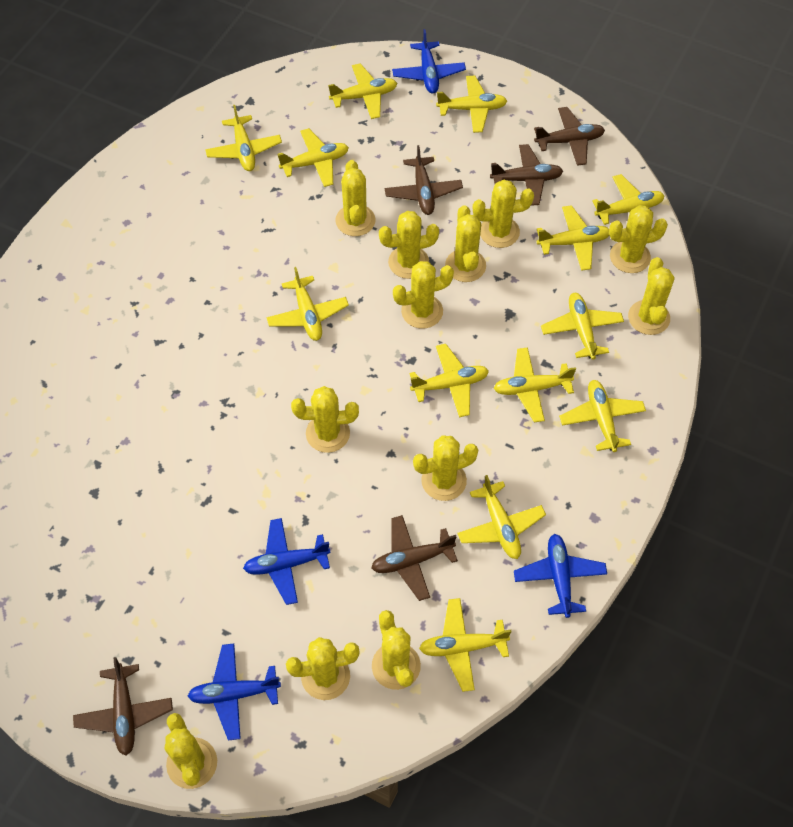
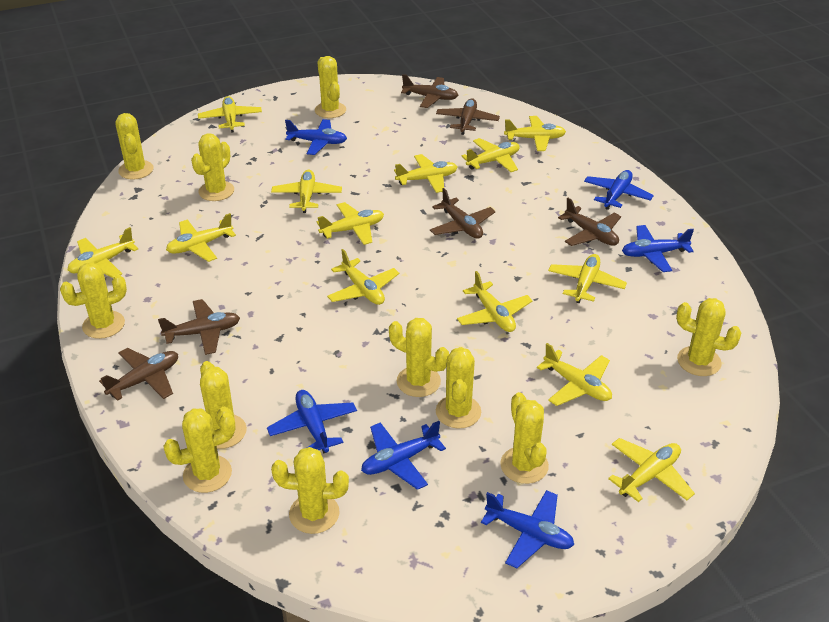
blue plane: 4 -> 6
brown plane: 5 -> 6
yellow cactus: 12 -> 11

